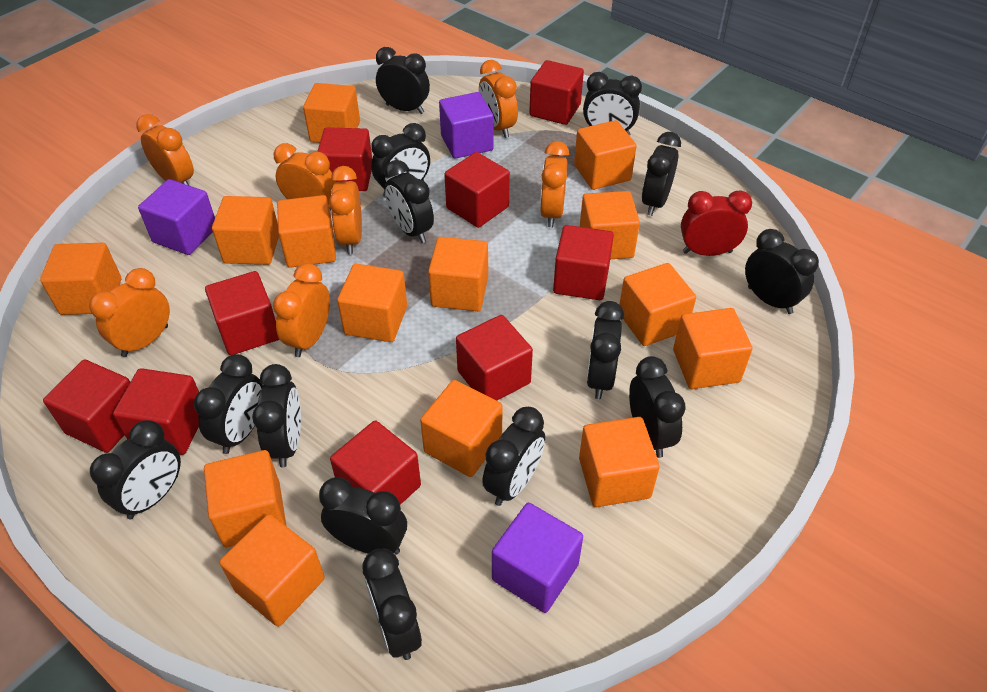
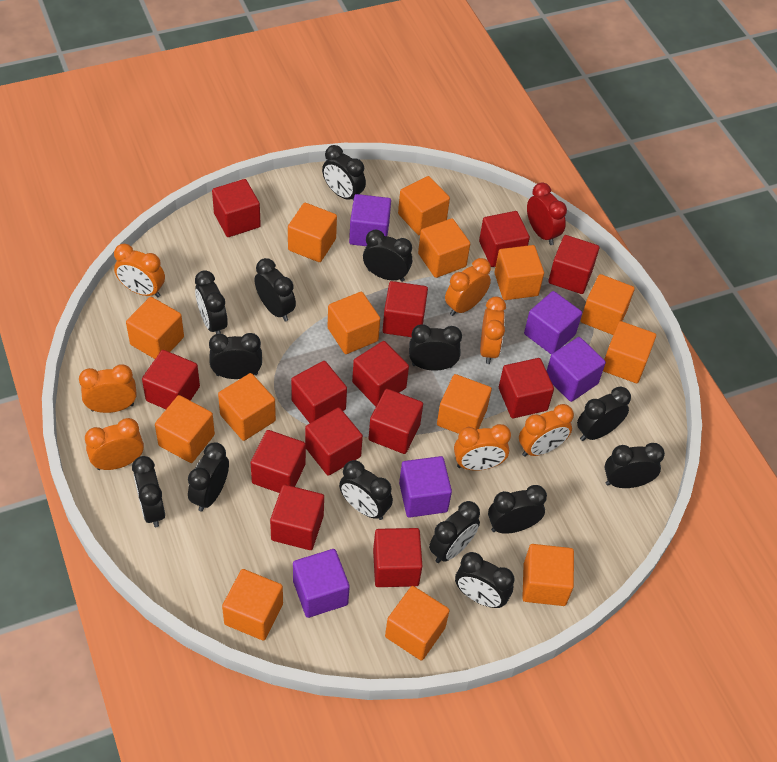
purple cube: 3 -> 5
red cube: 9 -> 13

